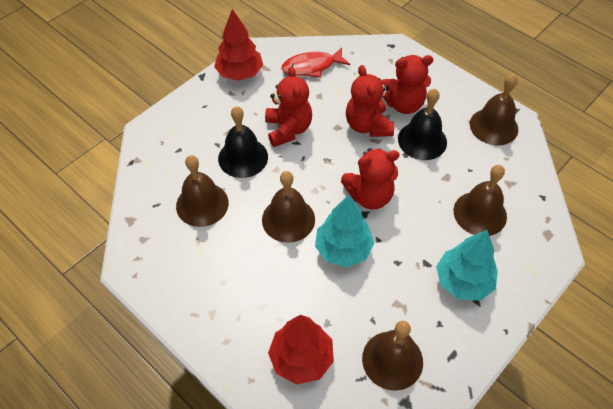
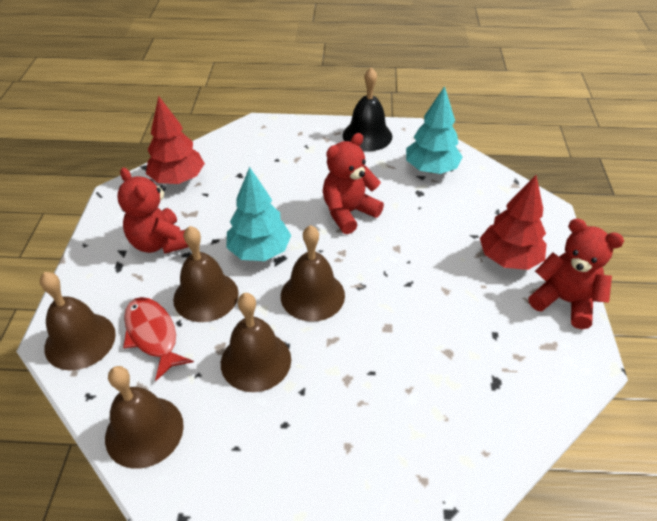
black bell: 2 -> 1
red teddy bear: 4 -> 3

